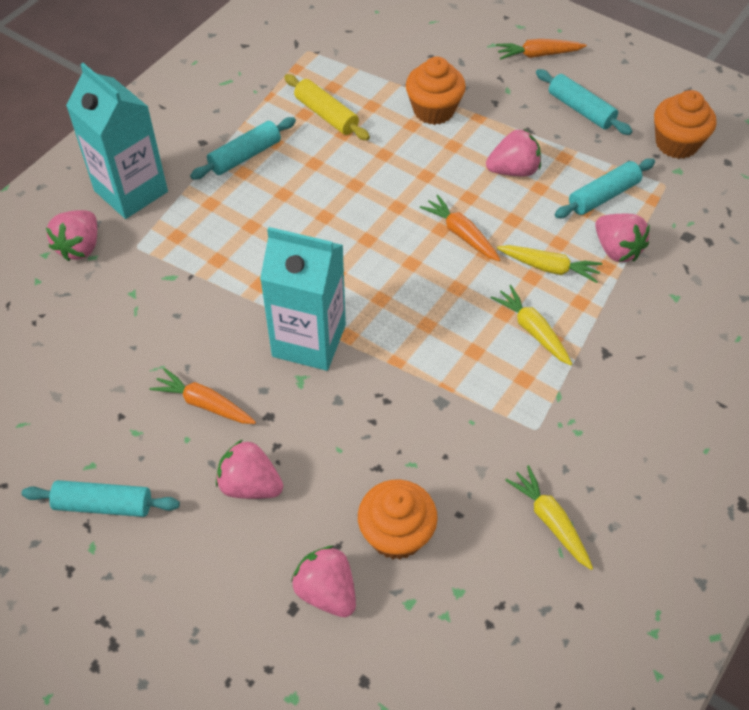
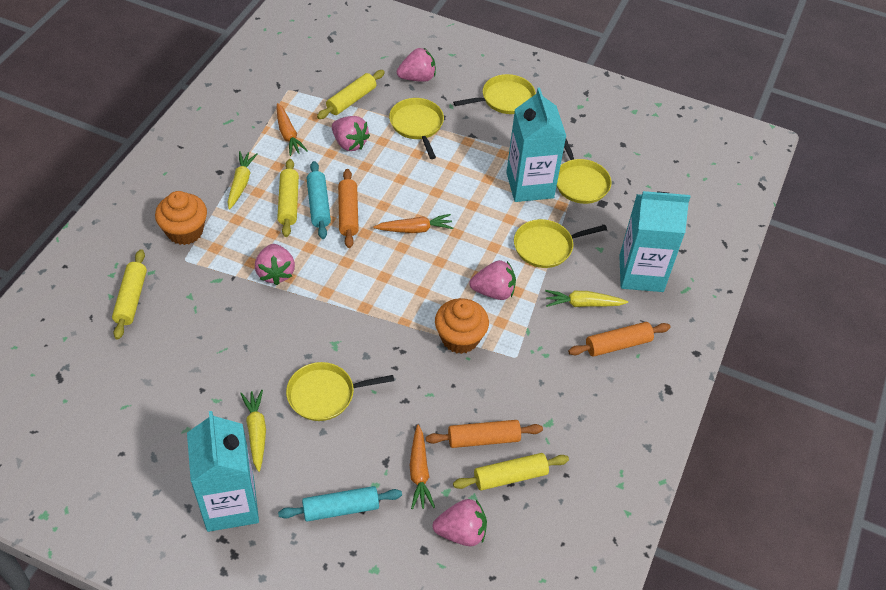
orange cupcake: 3 -> 2
orange rolling pin: 0 -> 3
turquoise carton: 2 -> 3
turquoise rolling pin: 4 -> 2
yellow pan: 0 -> 5
yellow rolling pin: 1 -> 4

